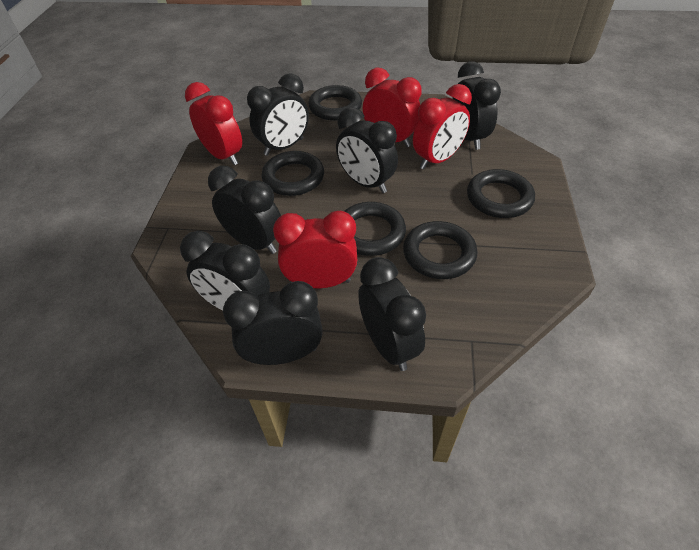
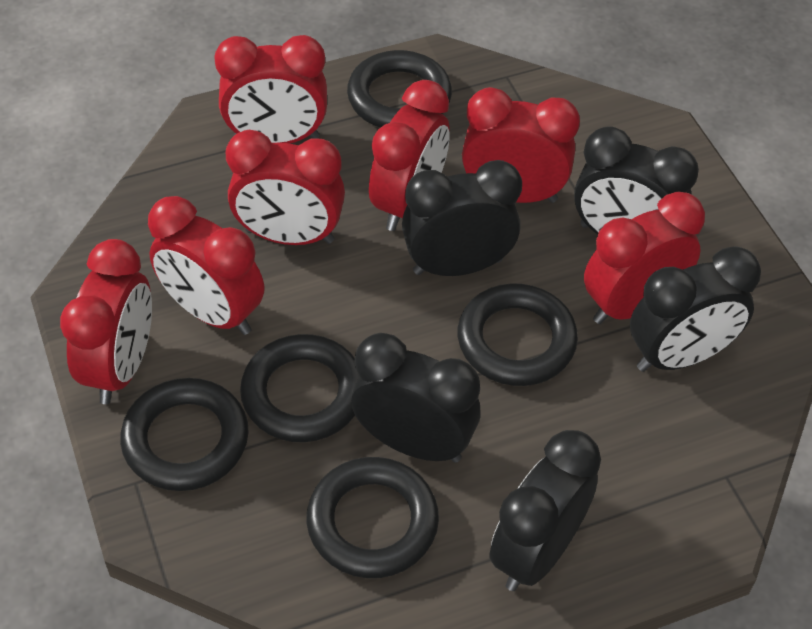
black clock: 7 -> 5
red clock: 4 -> 7

